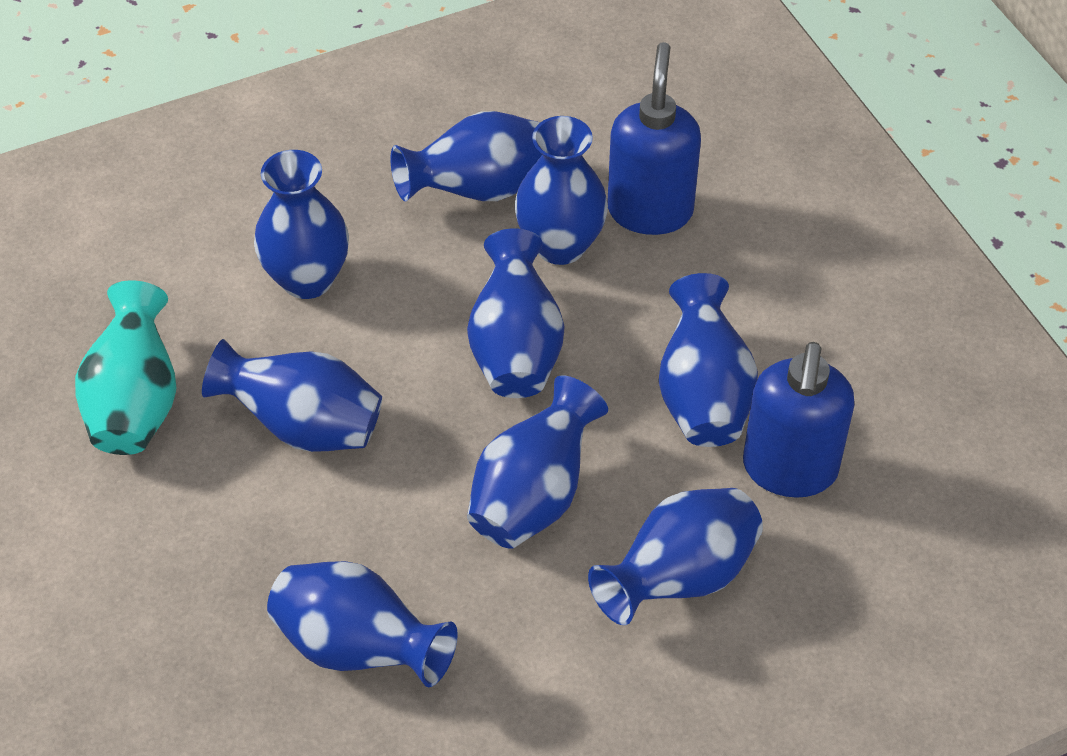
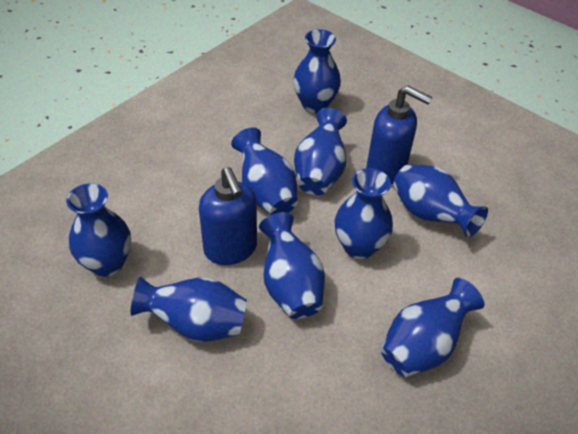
turquoise vase: 1 -> 0

